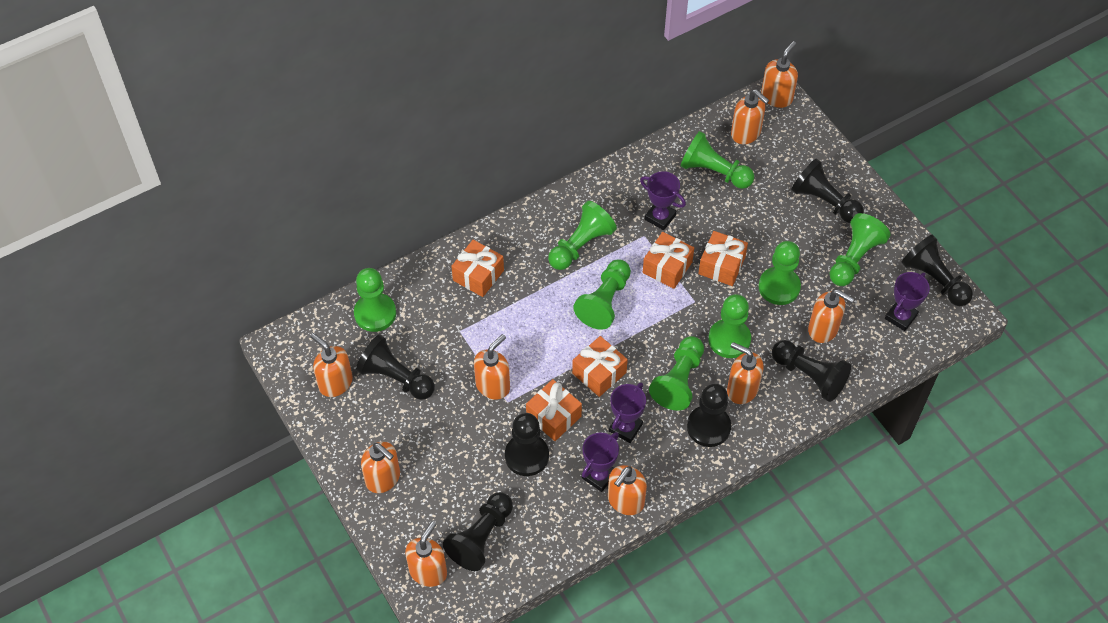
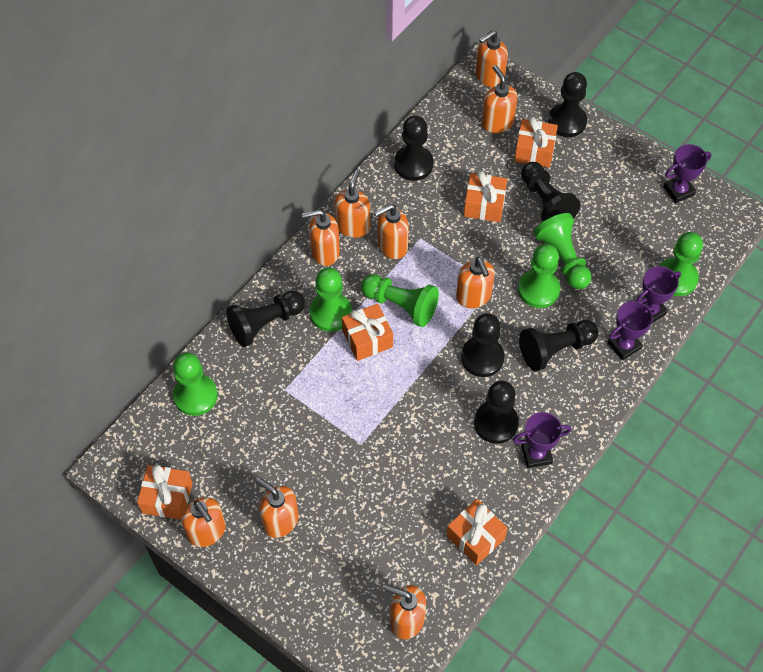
green pawn: 8 -> 6

